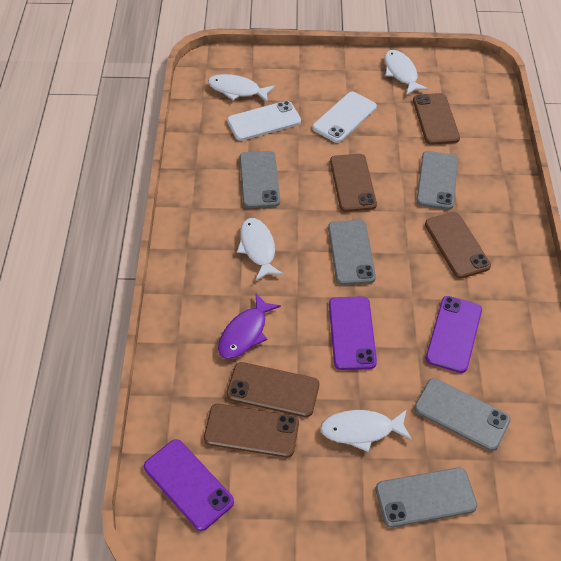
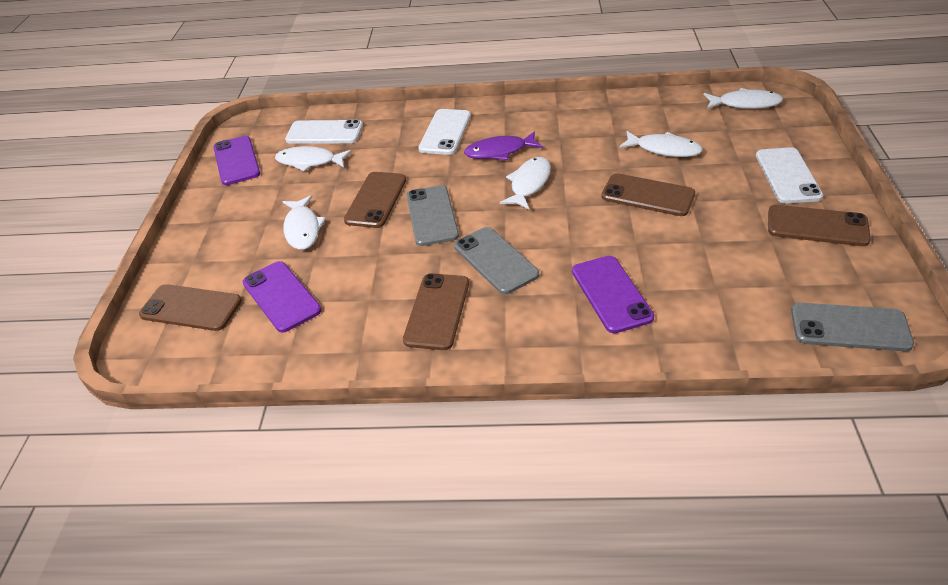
grey phone: 5 -> 3
white fish: 4 -> 5
white phone: 2 -> 3

